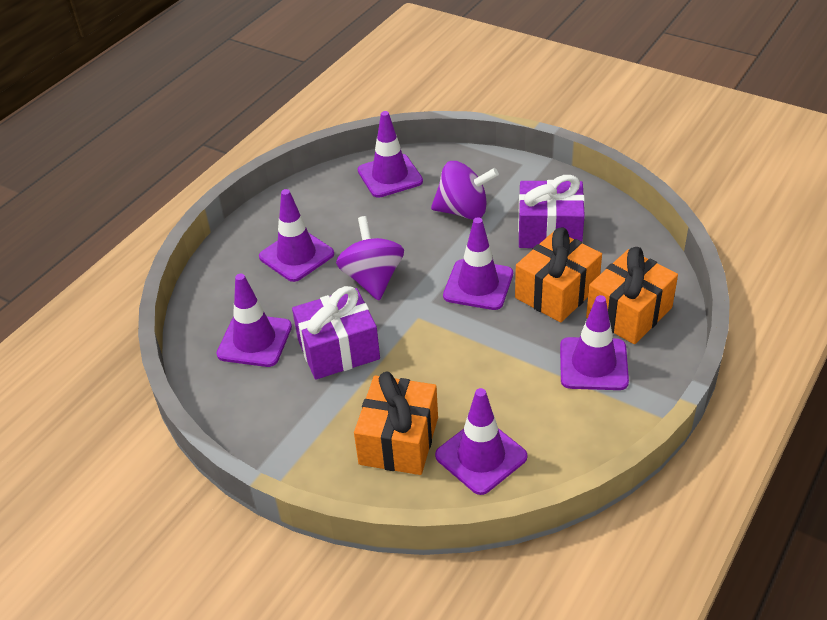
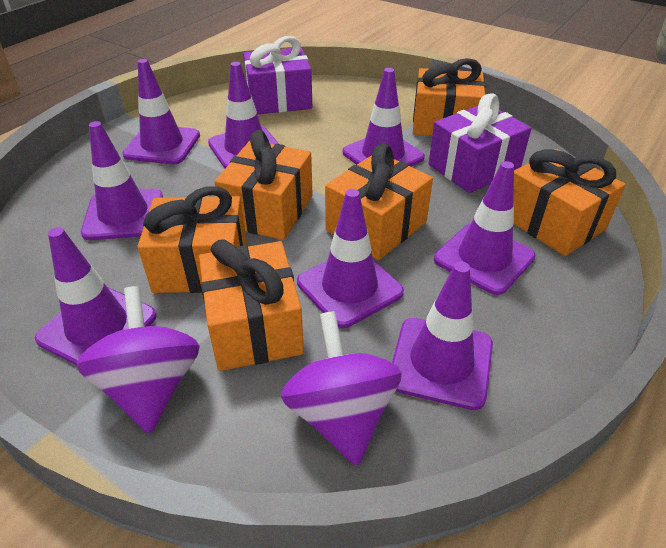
orange gift: 3 -> 6
purple traffic cone: 6 -> 8

